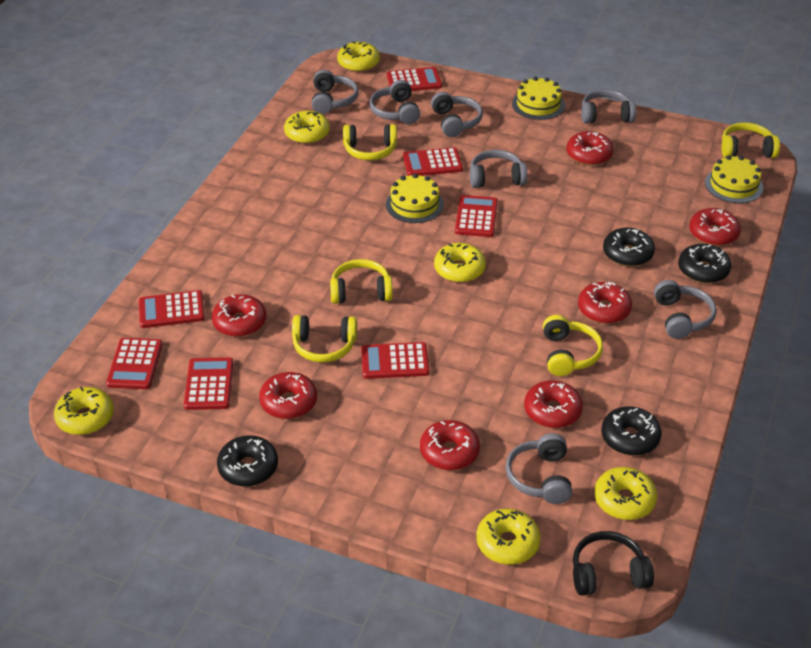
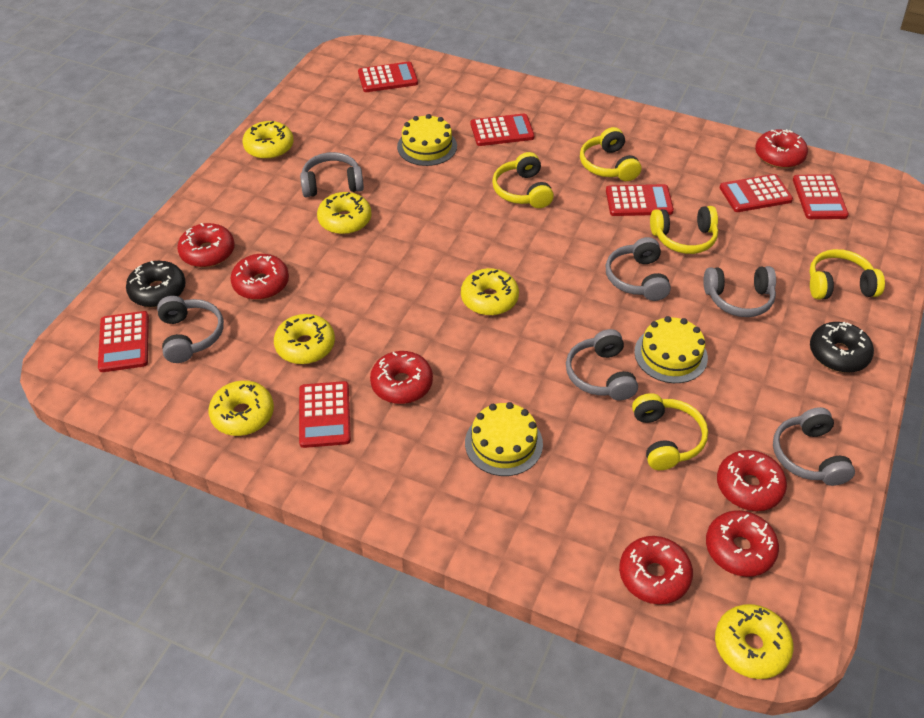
black donut: 4 -> 2
black headphones: 1 -> 0
grey headphones: 7 -> 6

